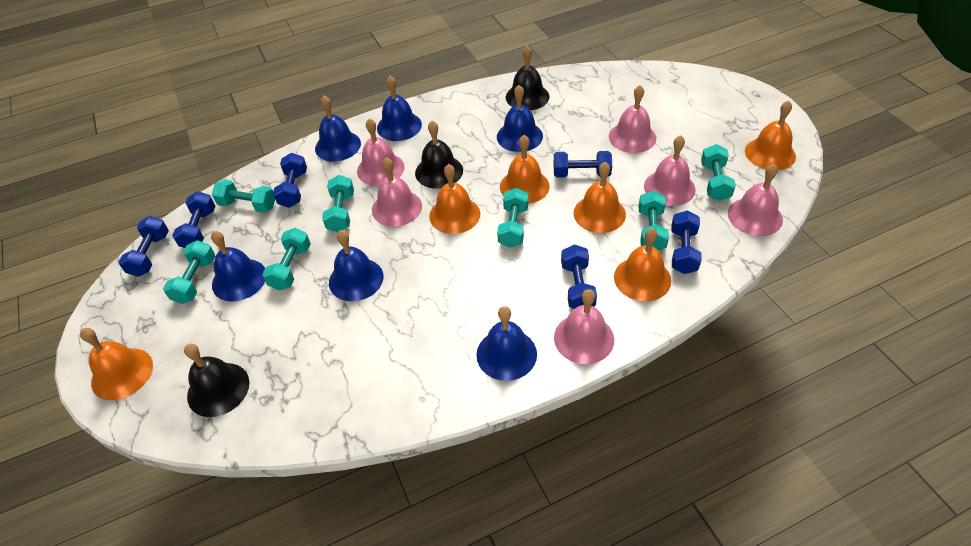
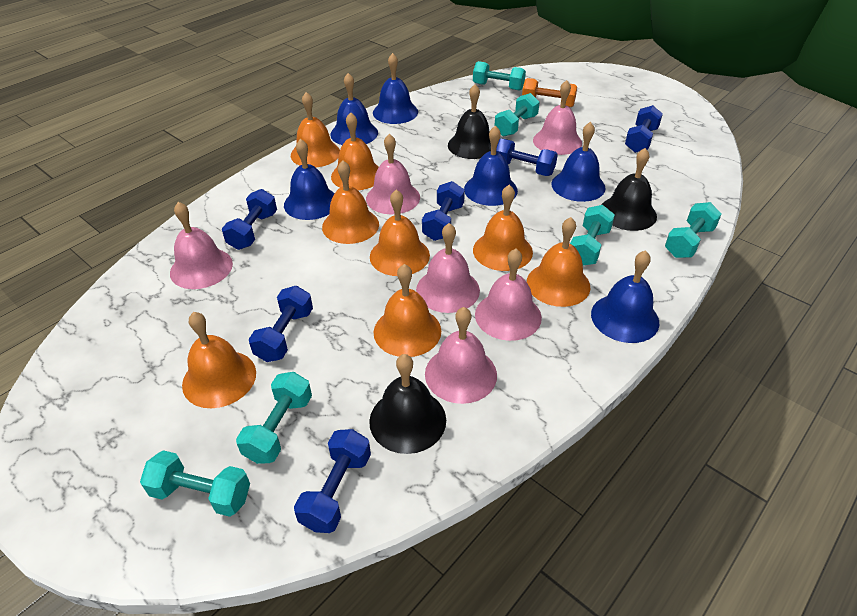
orange bell: 6 -> 8
orange dumbbell: 0 -> 1
turquoise dumbbell: 7 -> 6

